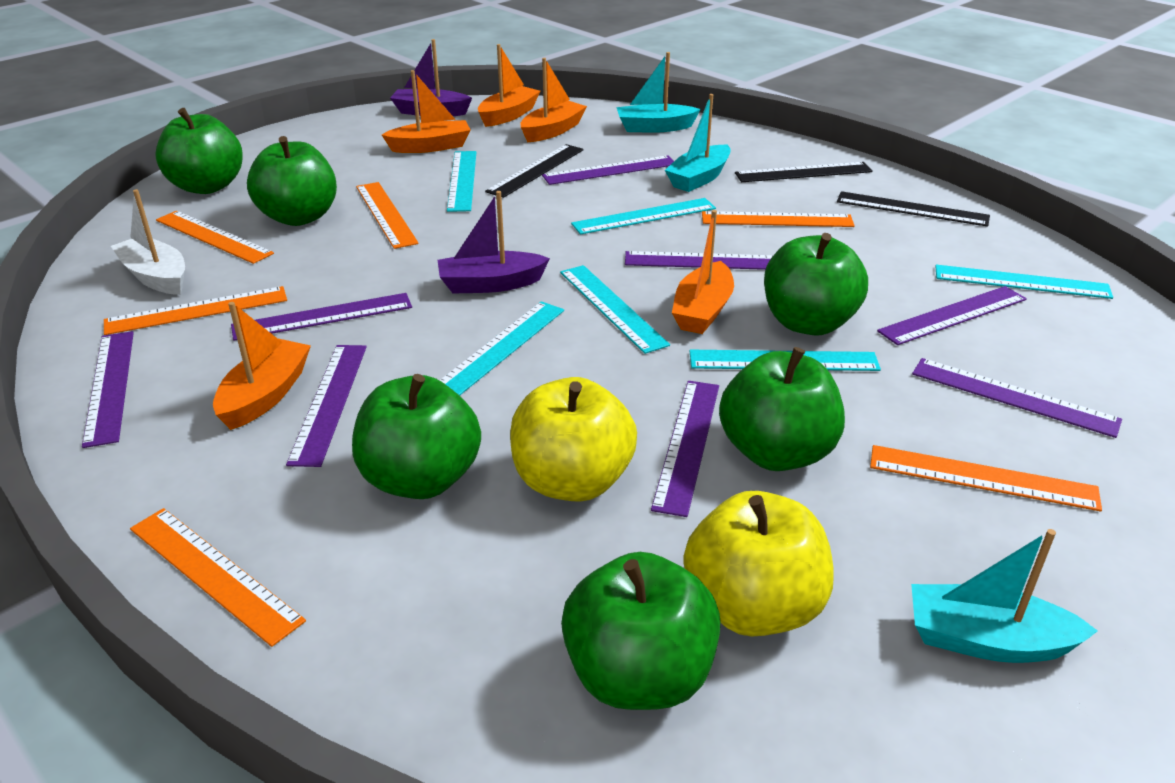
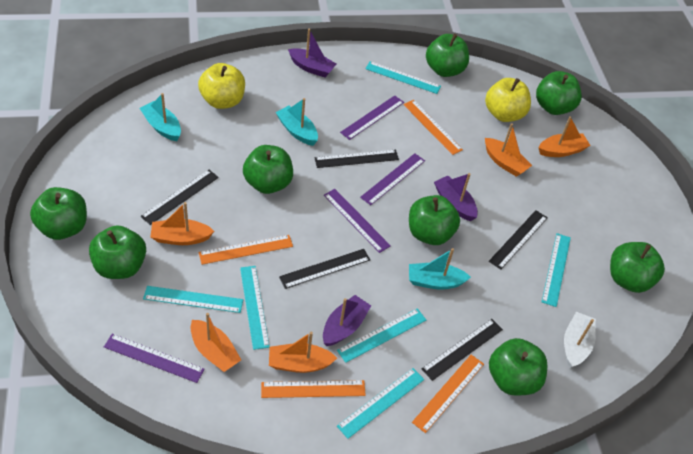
black ruler: 3 -> 5
green apple: 6 -> 8
orange ruler: 6 -> 4
purple boat: 2 -> 3
purple ruler: 8 -> 4

